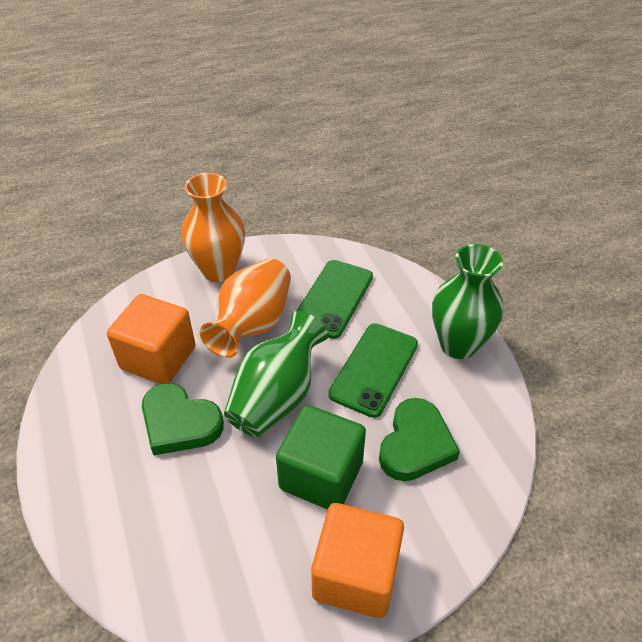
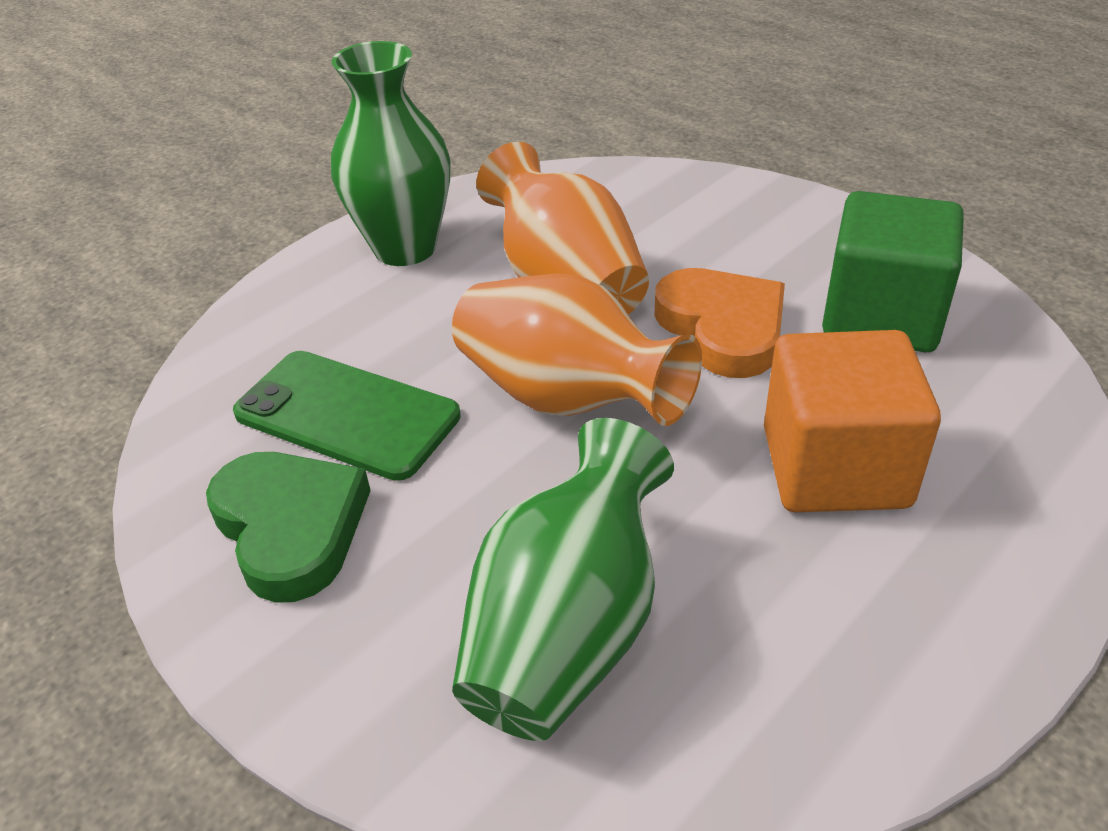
green heart: 2 -> 1
green phone: 2 -> 1
orange cube: 2 -> 1
orange heart: 0 -> 1

